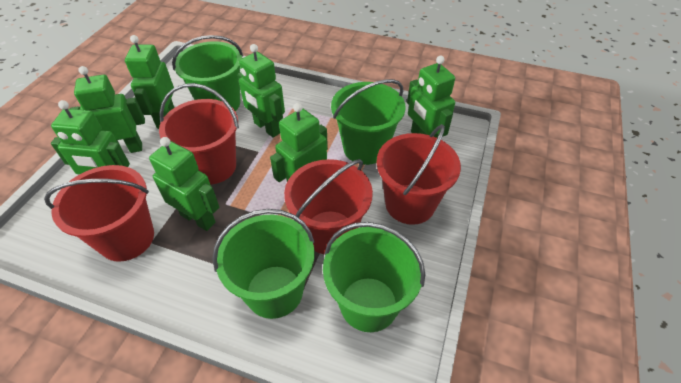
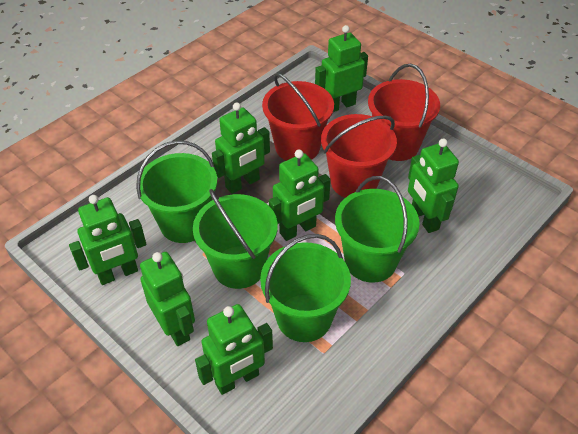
red bucket: 4 -> 3

